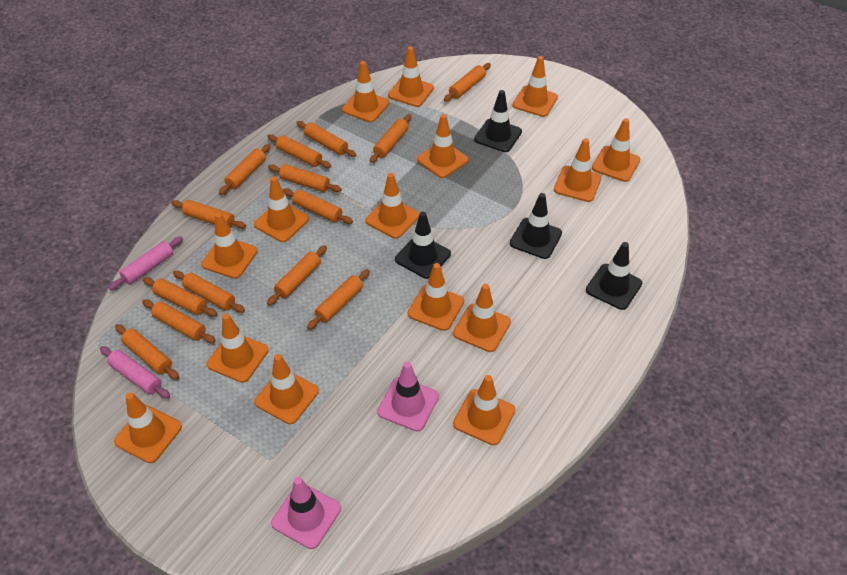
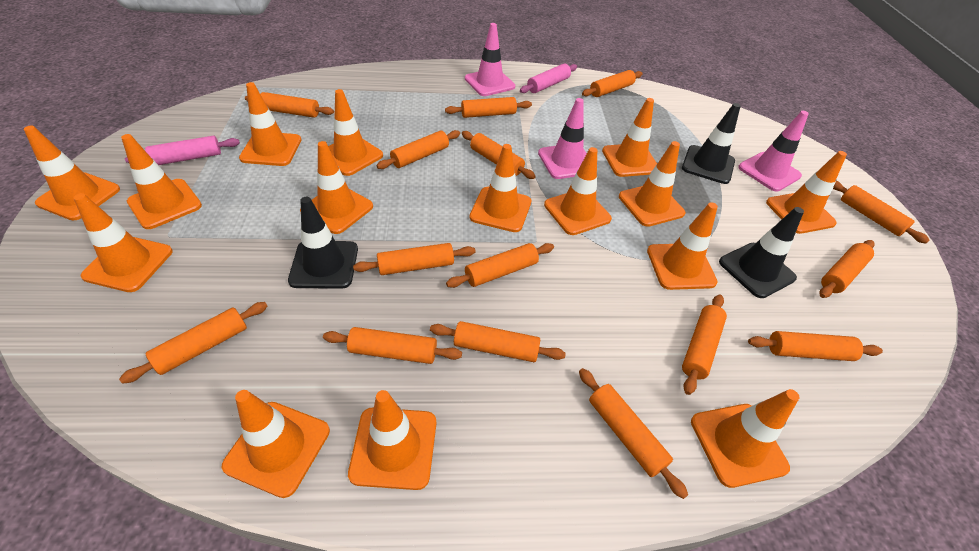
black traffic cone: 4 -> 3
orange rolling pin: 14 -> 15
pink traffic cone: 2 -> 3

